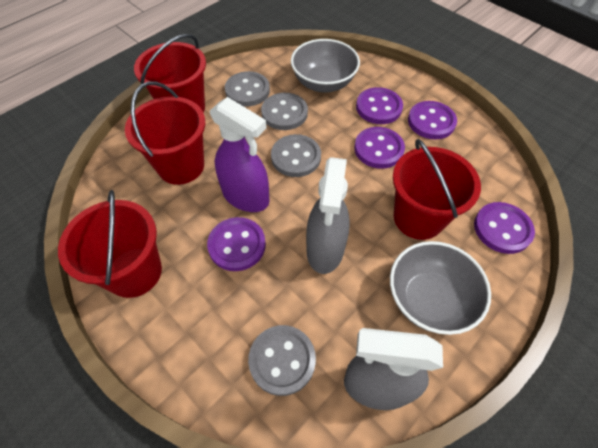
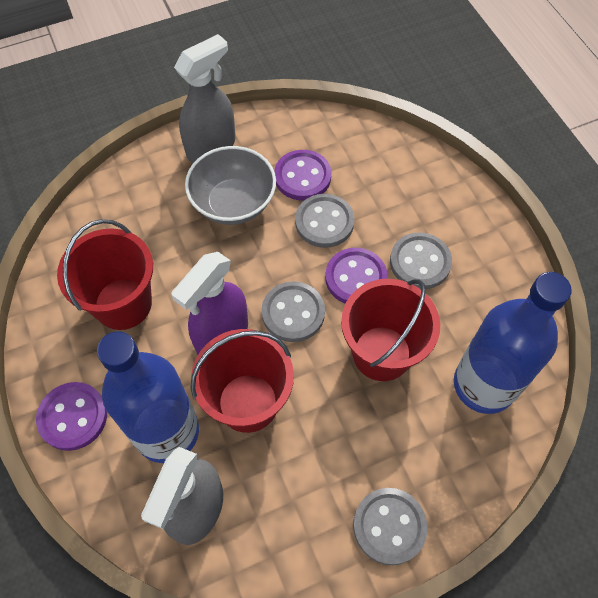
blue bottle: 0 -> 2
grey bowl: 2 -> 1
purple button: 5 -> 3
red bucket: 4 -> 3

